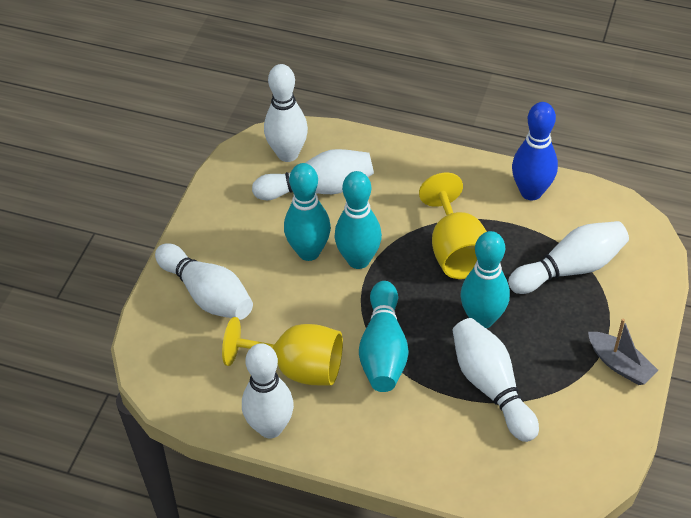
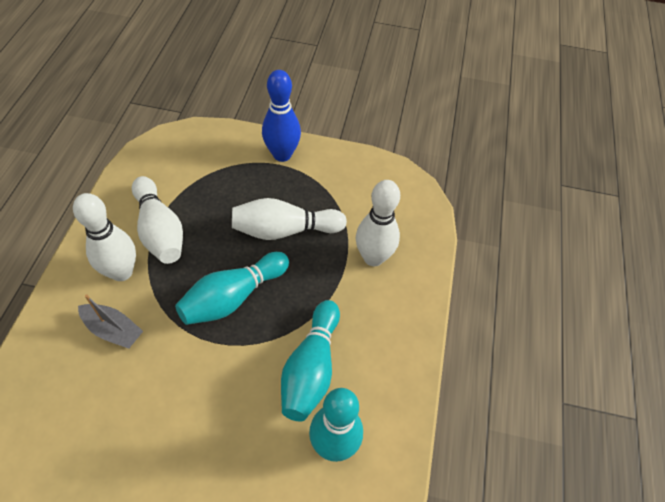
turquoise bowling pin: 4 -> 3
white bowling pin: 6 -> 4
yellow goblet: 2 -> 0

